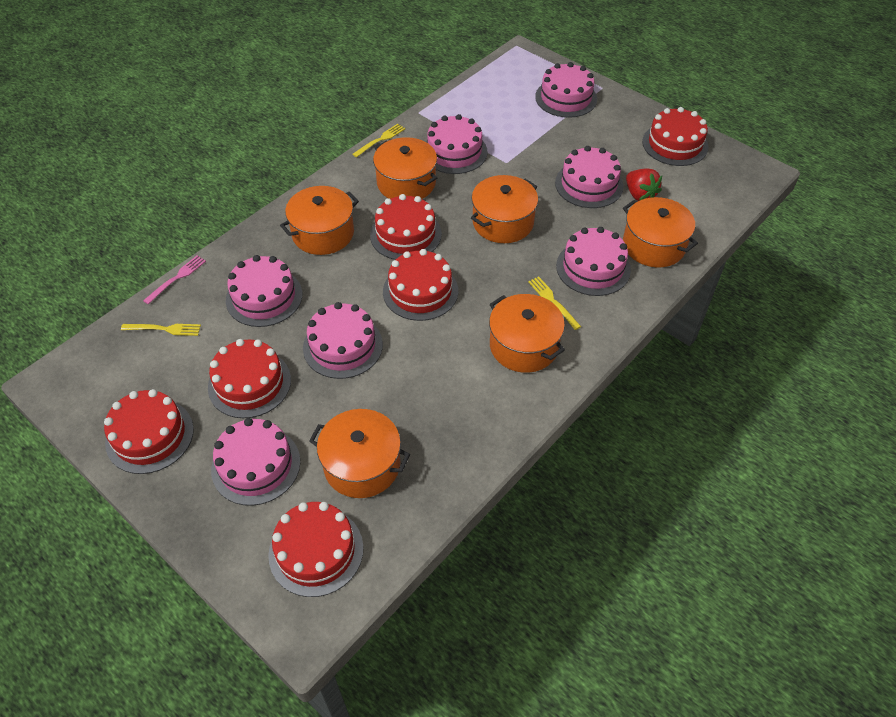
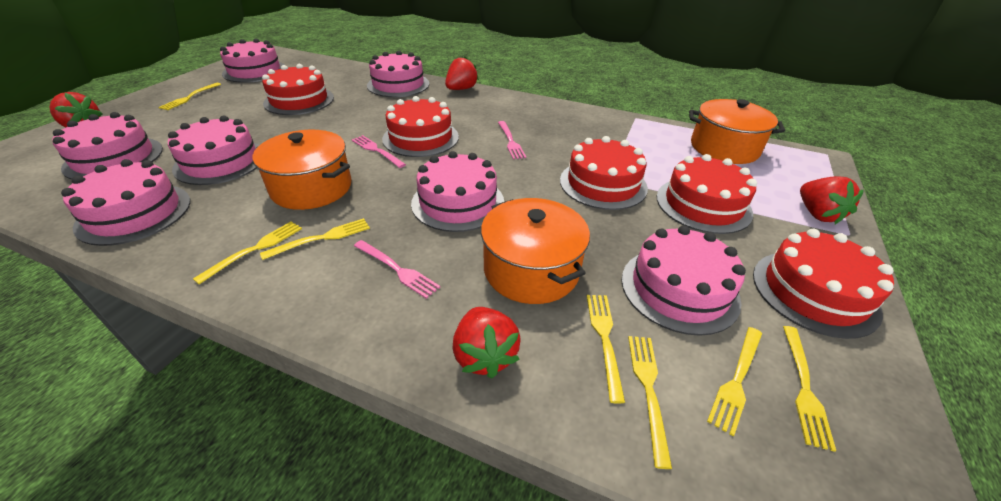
orange pot: 6 -> 3
pink fork: 1 -> 3
red cake: 6 -> 5
red strawberry: 1 -> 4
yellow fork: 3 -> 7

